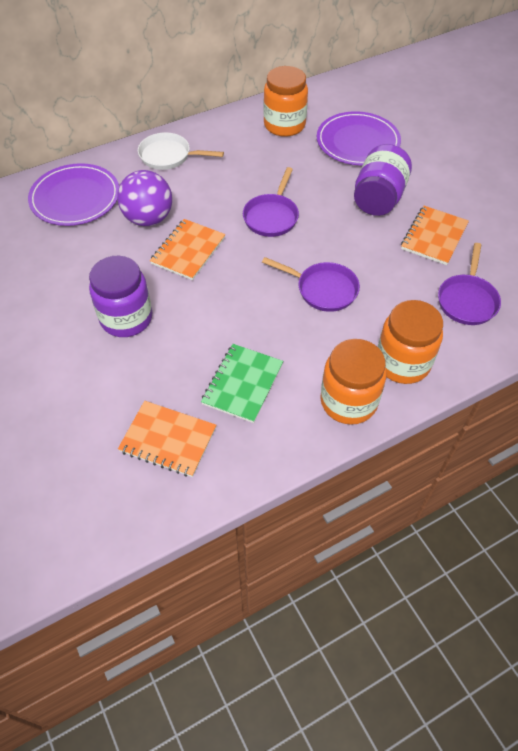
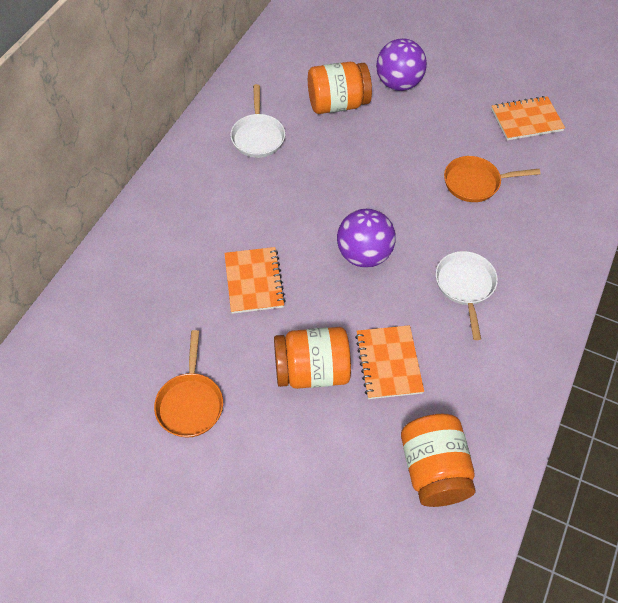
green notebook: 1 -> 0
orange pan: 0 -> 2
purple ball: 1 -> 2
purple jar: 2 -> 0
purple pan: 3 -> 0
purple plate: 2 -> 0
white pan: 1 -> 2

